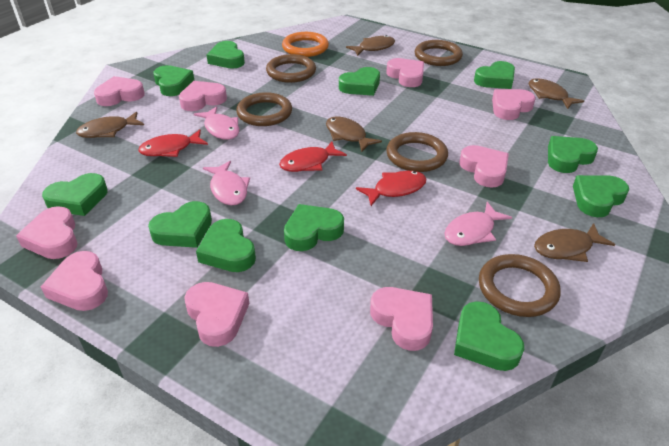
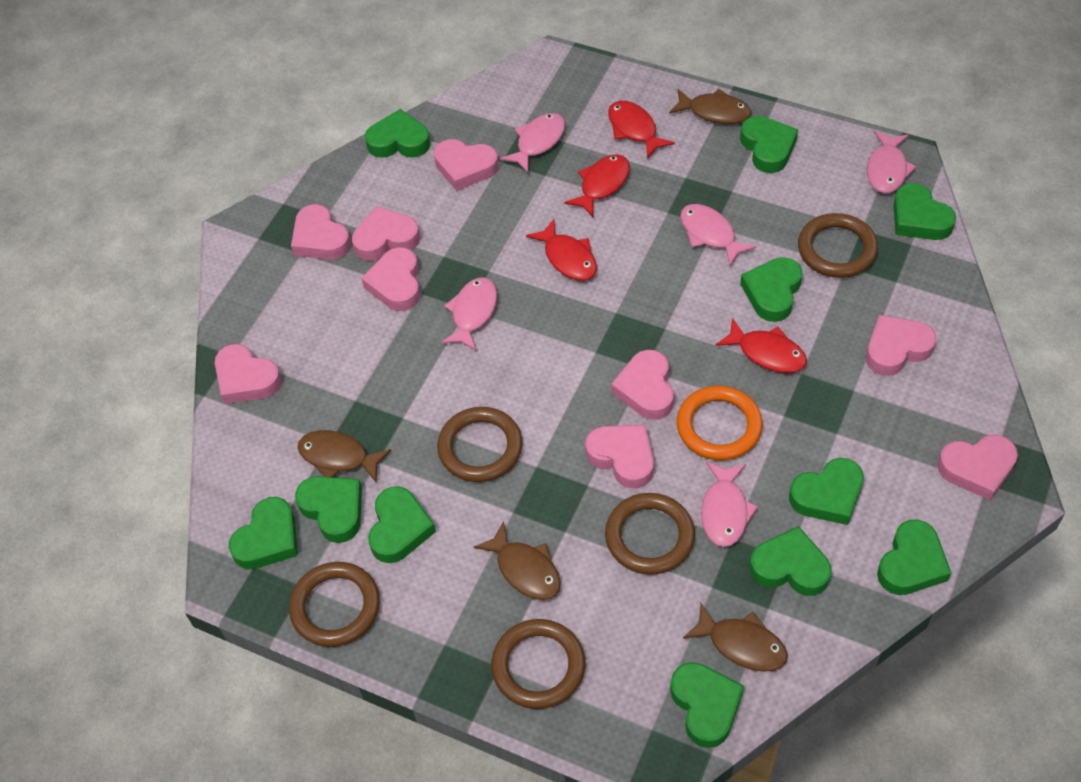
brown fish: 5 -> 4
pink fish: 3 -> 5
red fish: 3 -> 4

